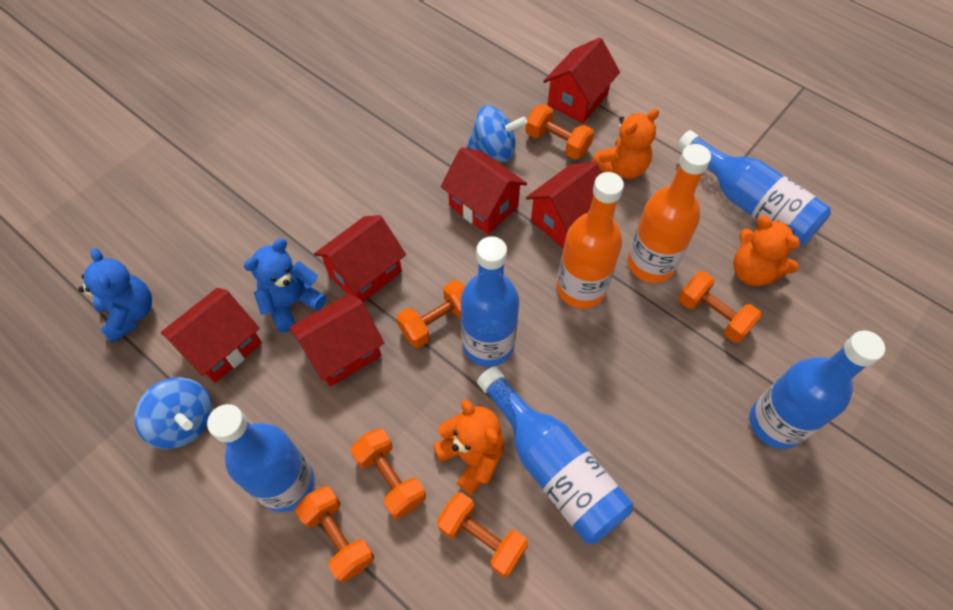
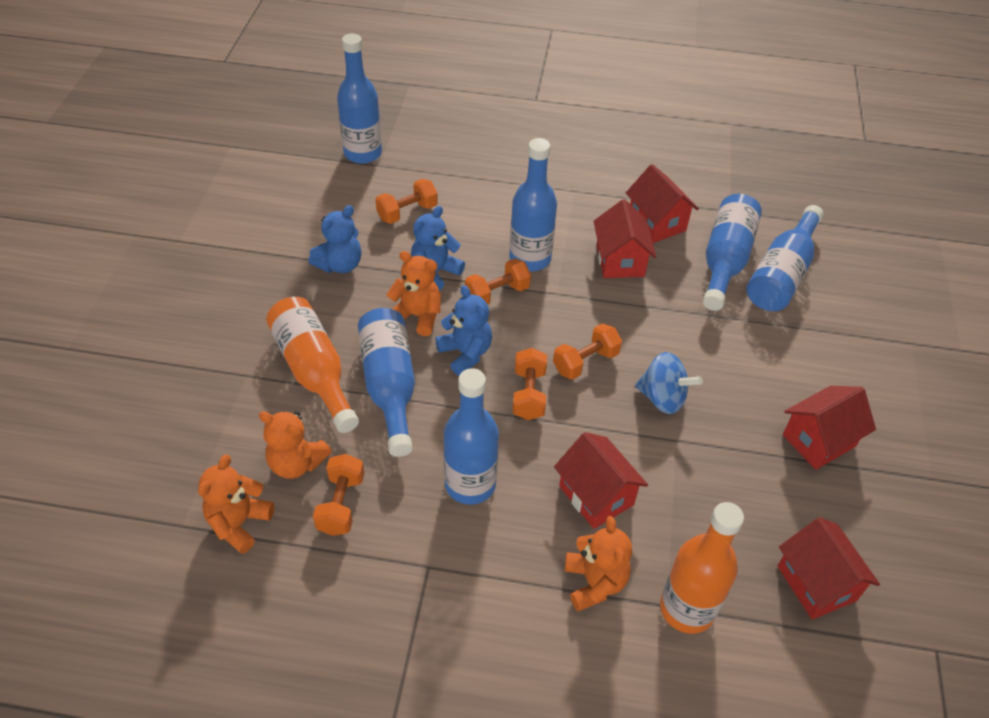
blue bottle: 5 -> 6
blue spinning top: 2 -> 1
blue teddy bear: 2 -> 3
orange dumbbell: 6 -> 5
orange teddy bear: 3 -> 4
red house: 6 -> 5

